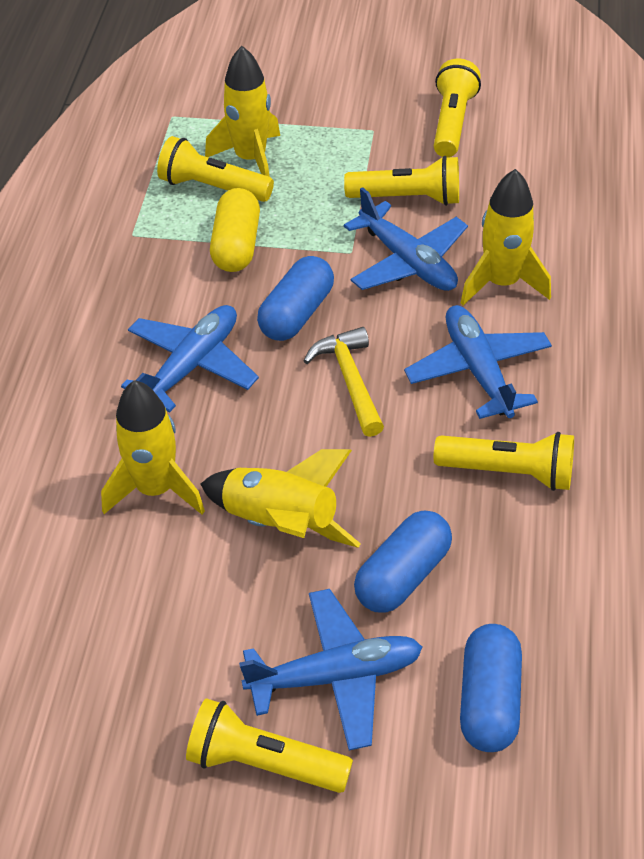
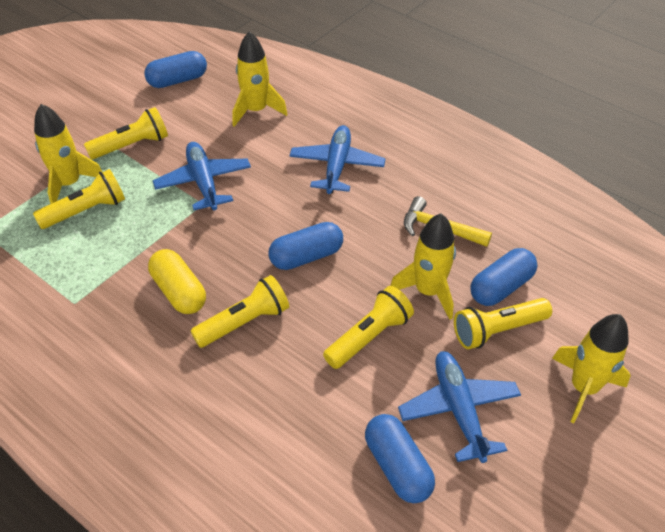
blue capsule: 3 -> 4
blue plane: 4 -> 3

